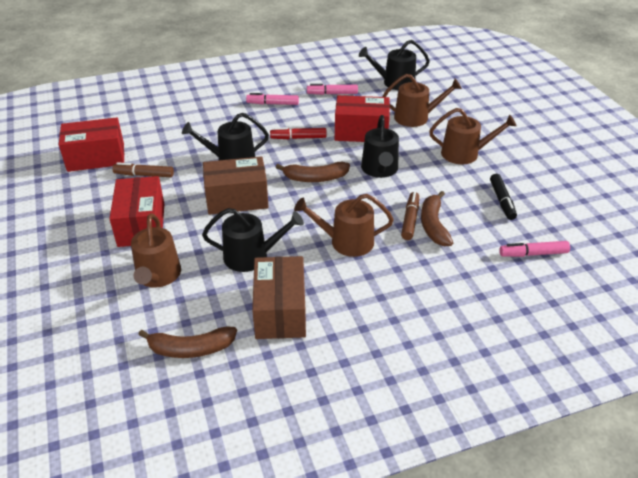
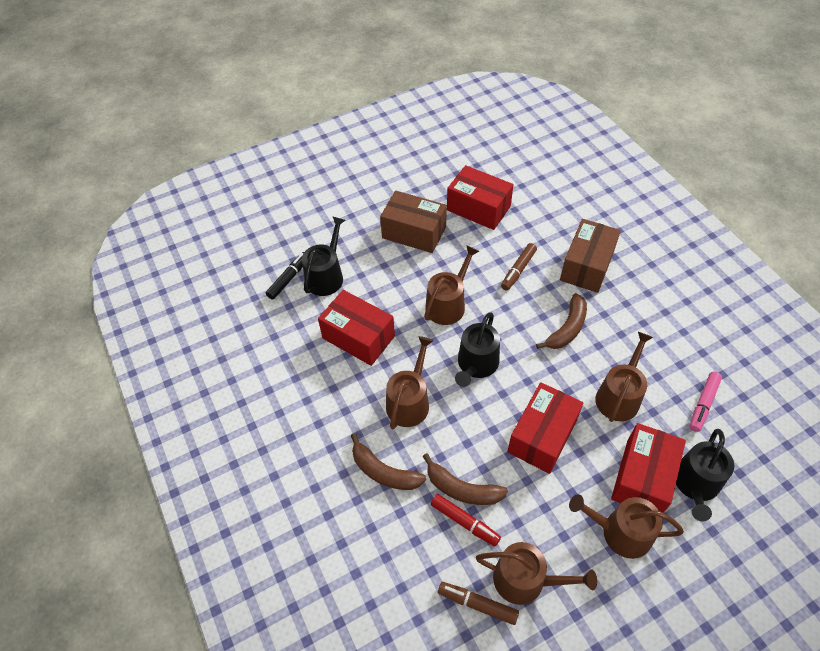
black watering can: 4 -> 3
brown watering can: 4 -> 5
pink marker: 3 -> 1
red box: 3 -> 4

